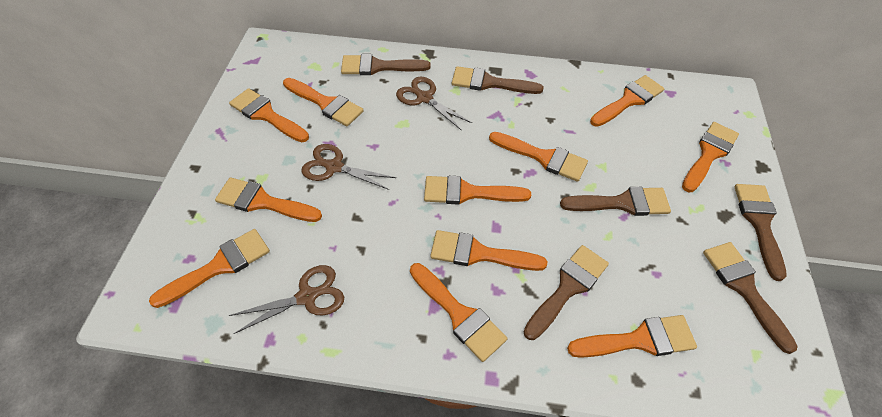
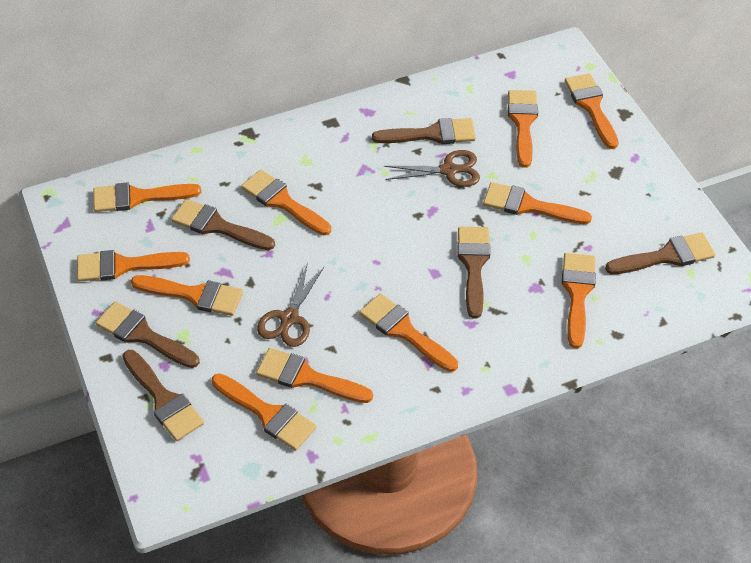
brown scissors: 3 -> 2

